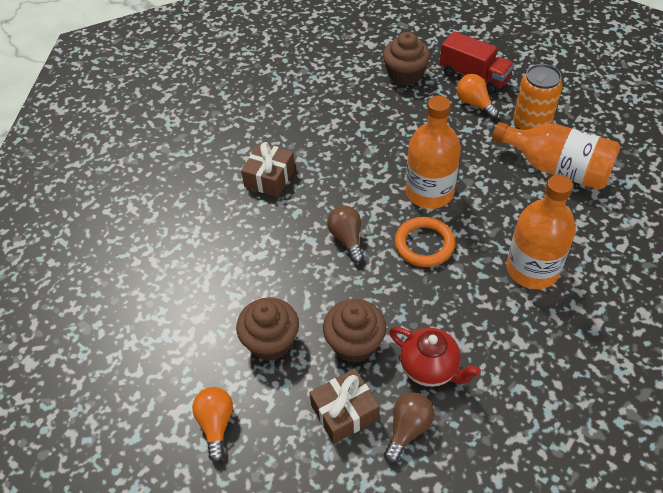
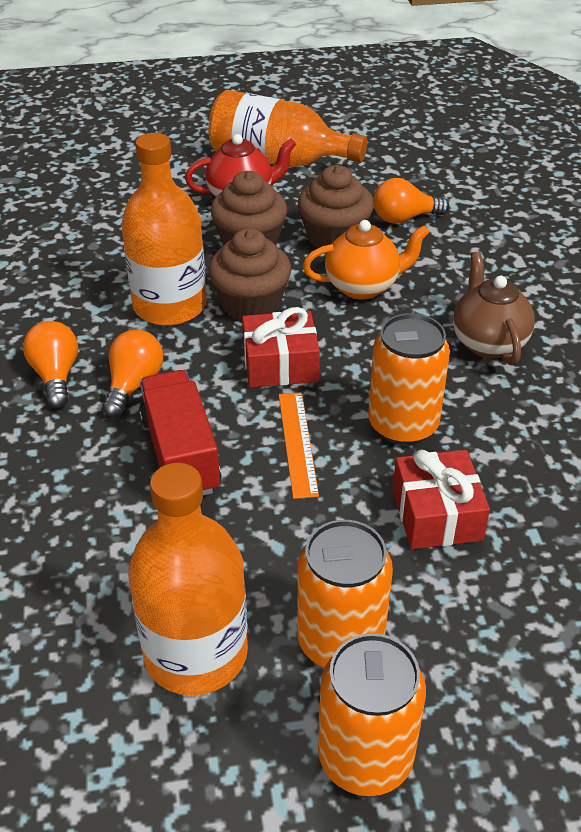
brown gift: 2 -> 0
brown light bulb: 2 -> 0
brown teapot: 0 -> 1
orange can: 1 -> 3
orange light bulb: 2 -> 3
orange ring: 1 -> 0
orange ruler: 0 -> 1
orange teapot: 0 -> 1
red gift: 0 -> 2

